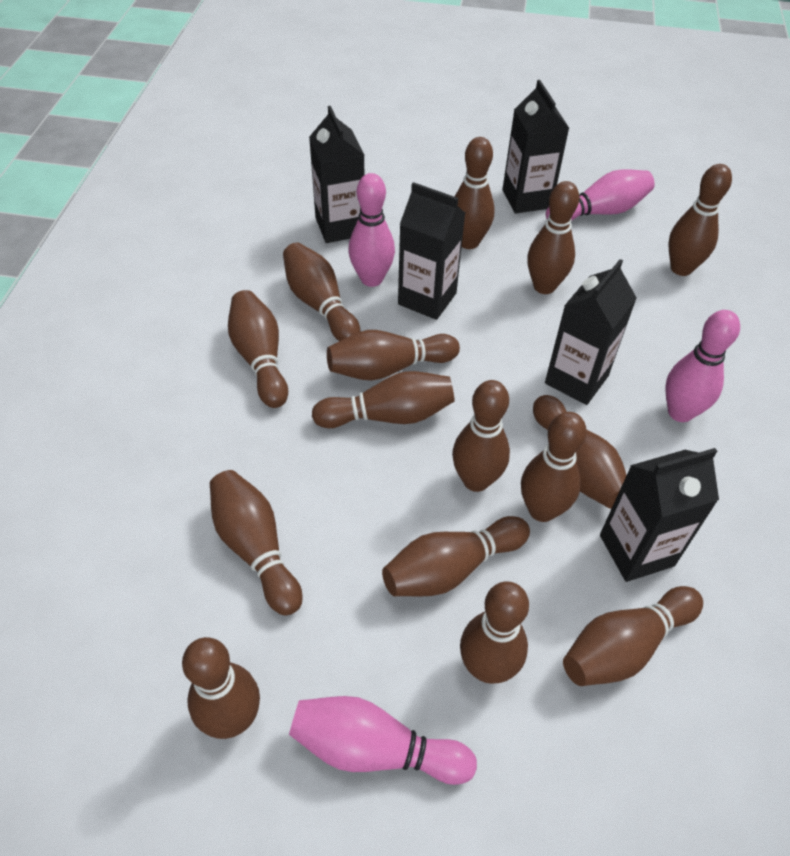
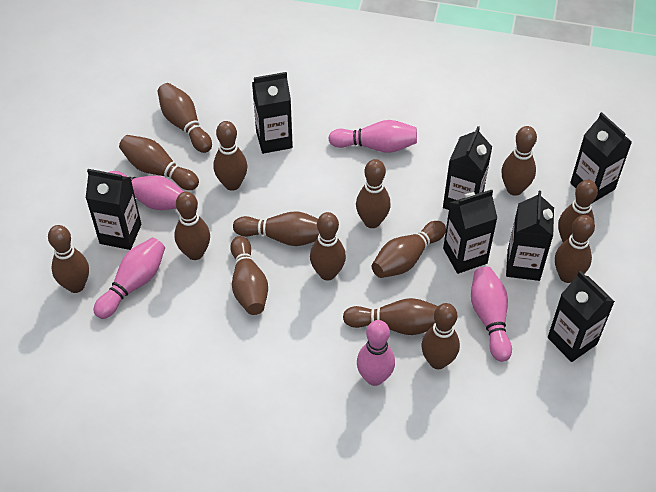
black carton: 5 -> 7
pink bowling pin: 4 -> 5

